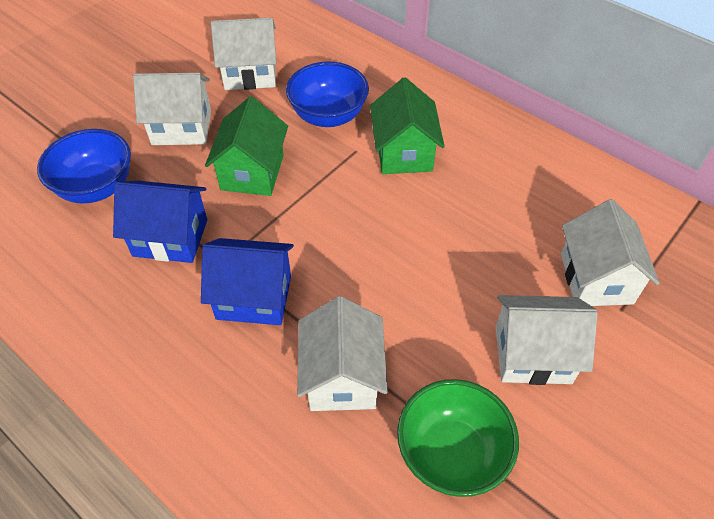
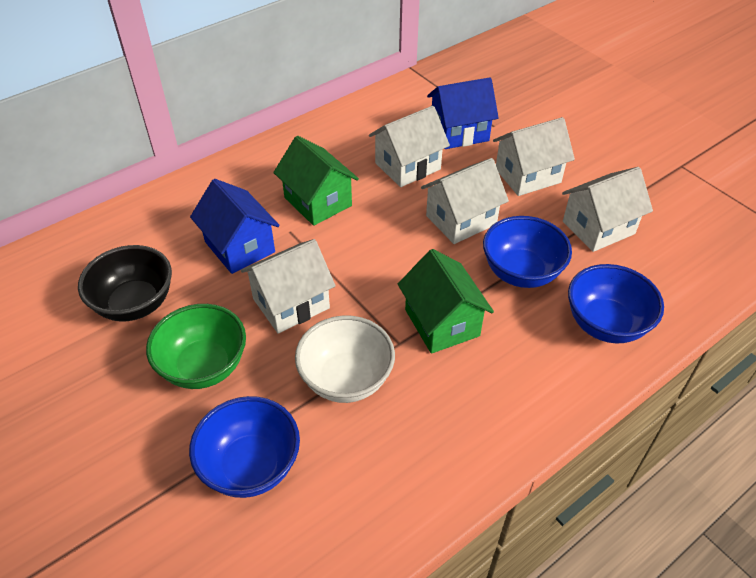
black bowl: 0 -> 1
blue bowl: 2 -> 3
white bowl: 0 -> 1

